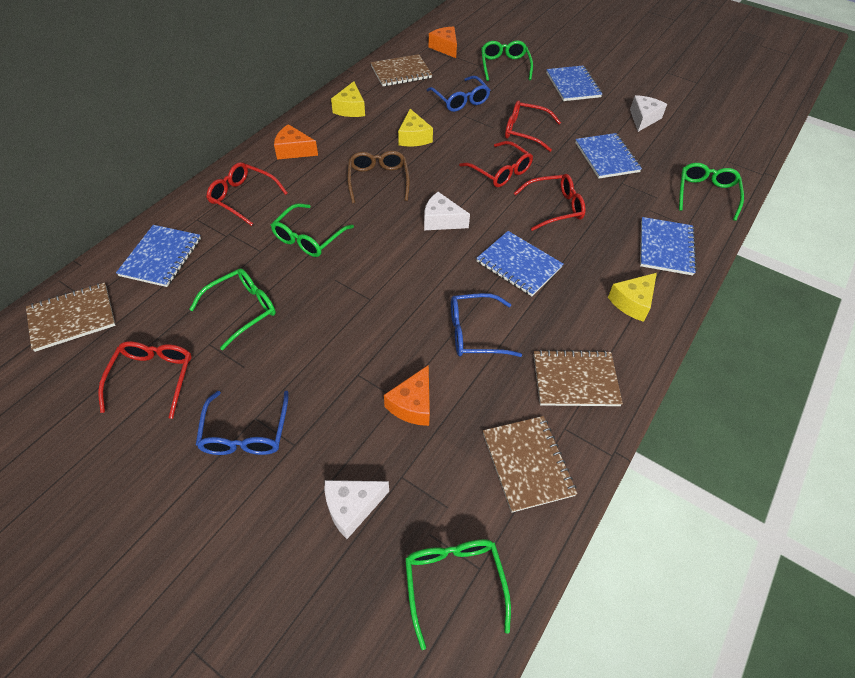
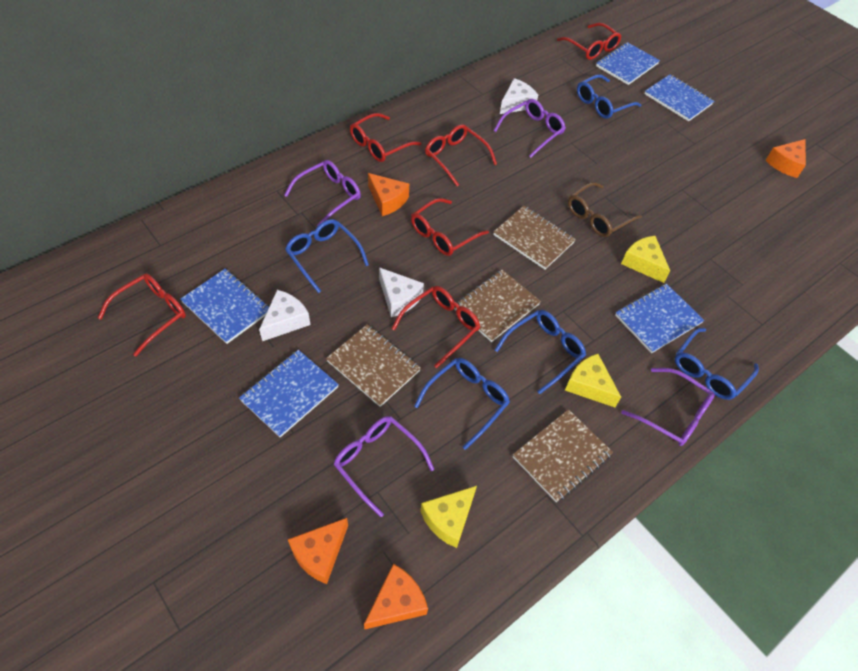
blue glasses: 3 -> 5
green glasses: 5 -> 0
orange cheese: 3 -> 4
purple glasses: 0 -> 4
red glasses: 5 -> 6

